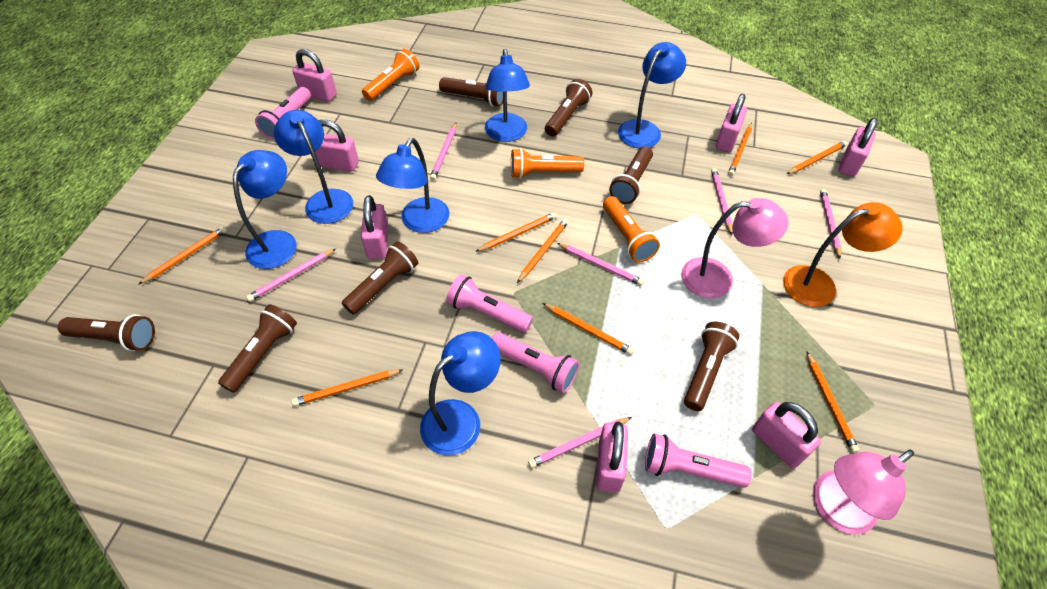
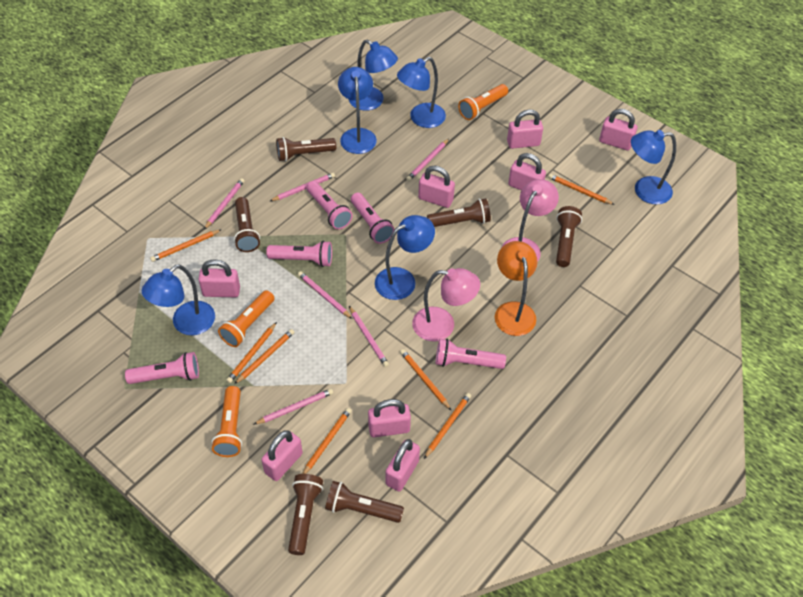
brown flashlight: 7 -> 6
orange pencil: 8 -> 7
pink flashlight: 4 -> 5
pink padlock: 7 -> 8

